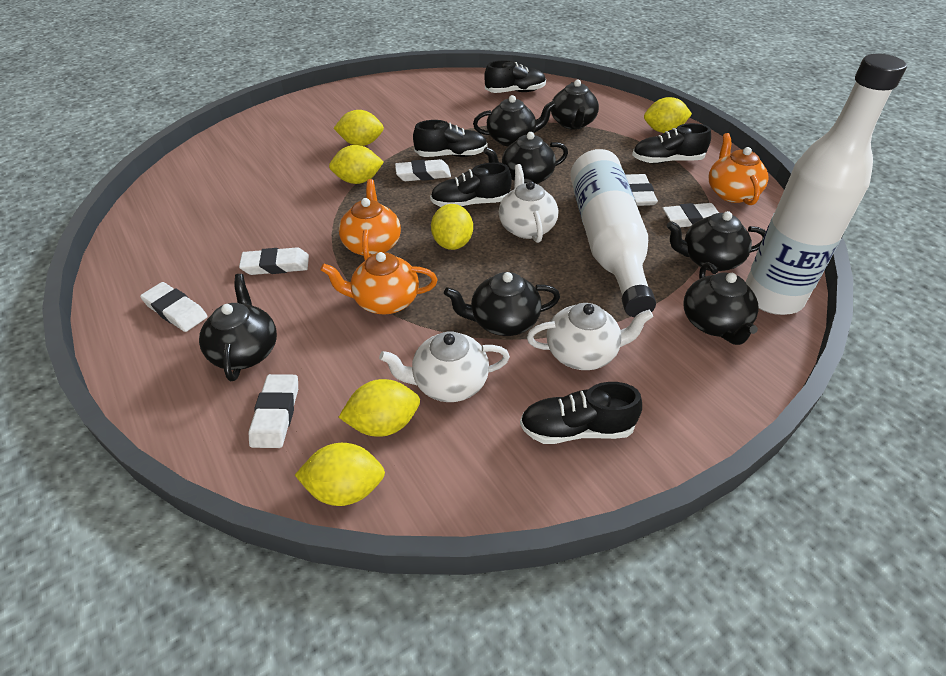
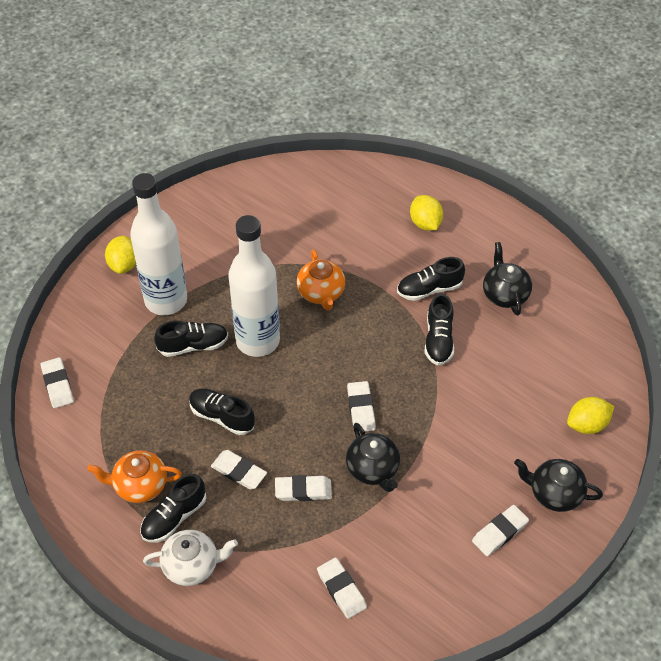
black teapot: 7 -> 3
orange teapot: 3 -> 2
white teapot: 3 -> 1
yellow lemon: 6 -> 3

